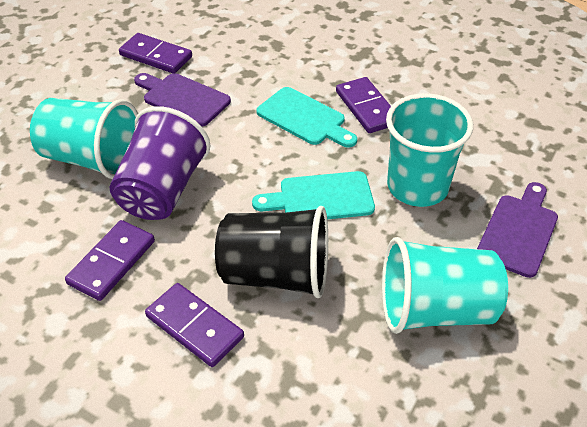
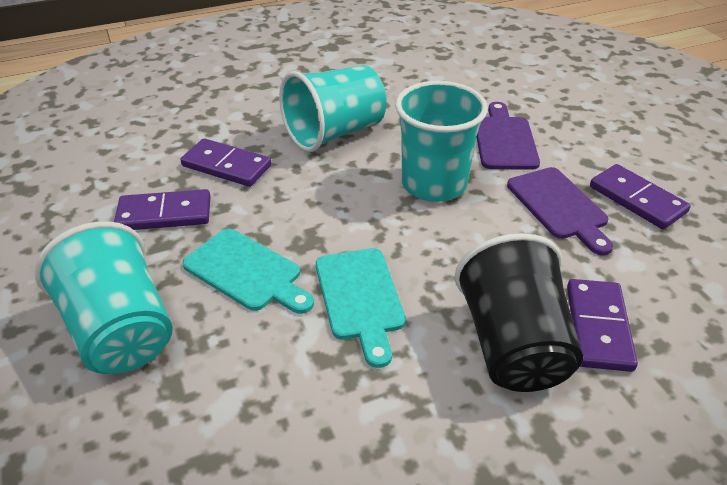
purple cup: 1 -> 0

